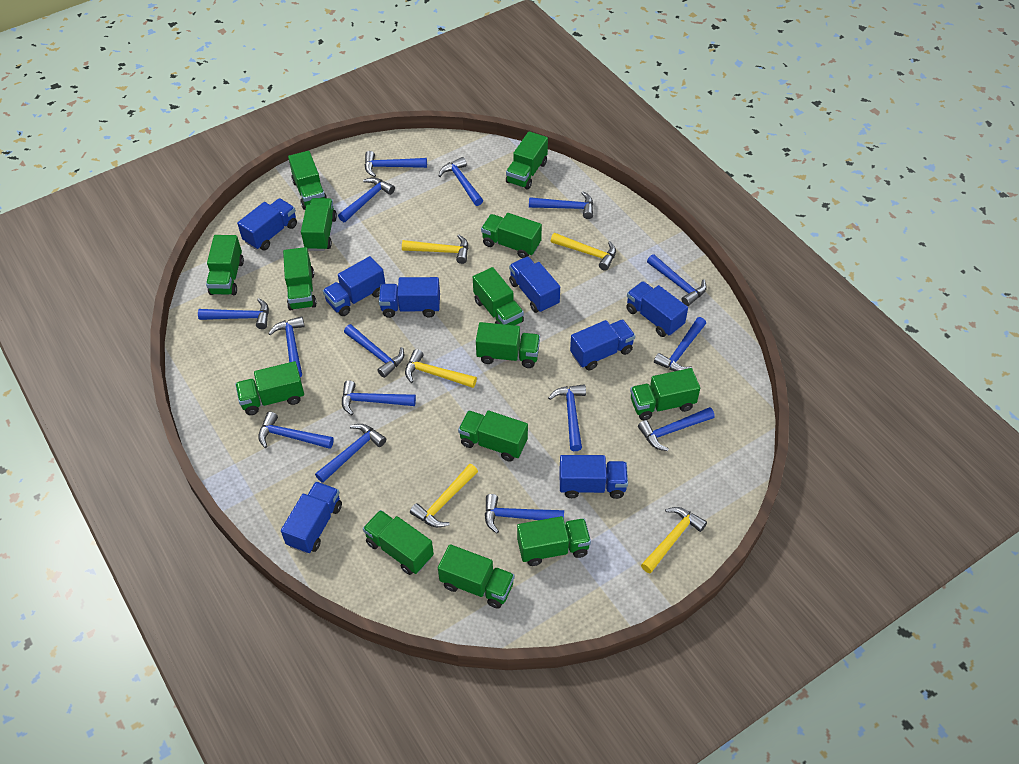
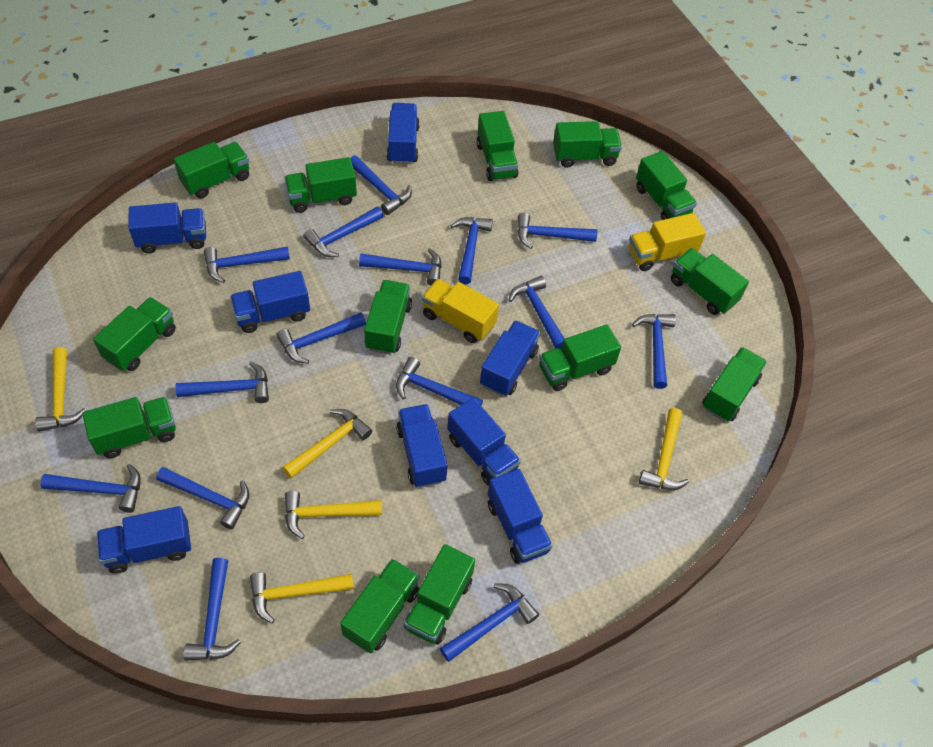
green truck: 14 -> 13
yellow truck: 0 -> 2

